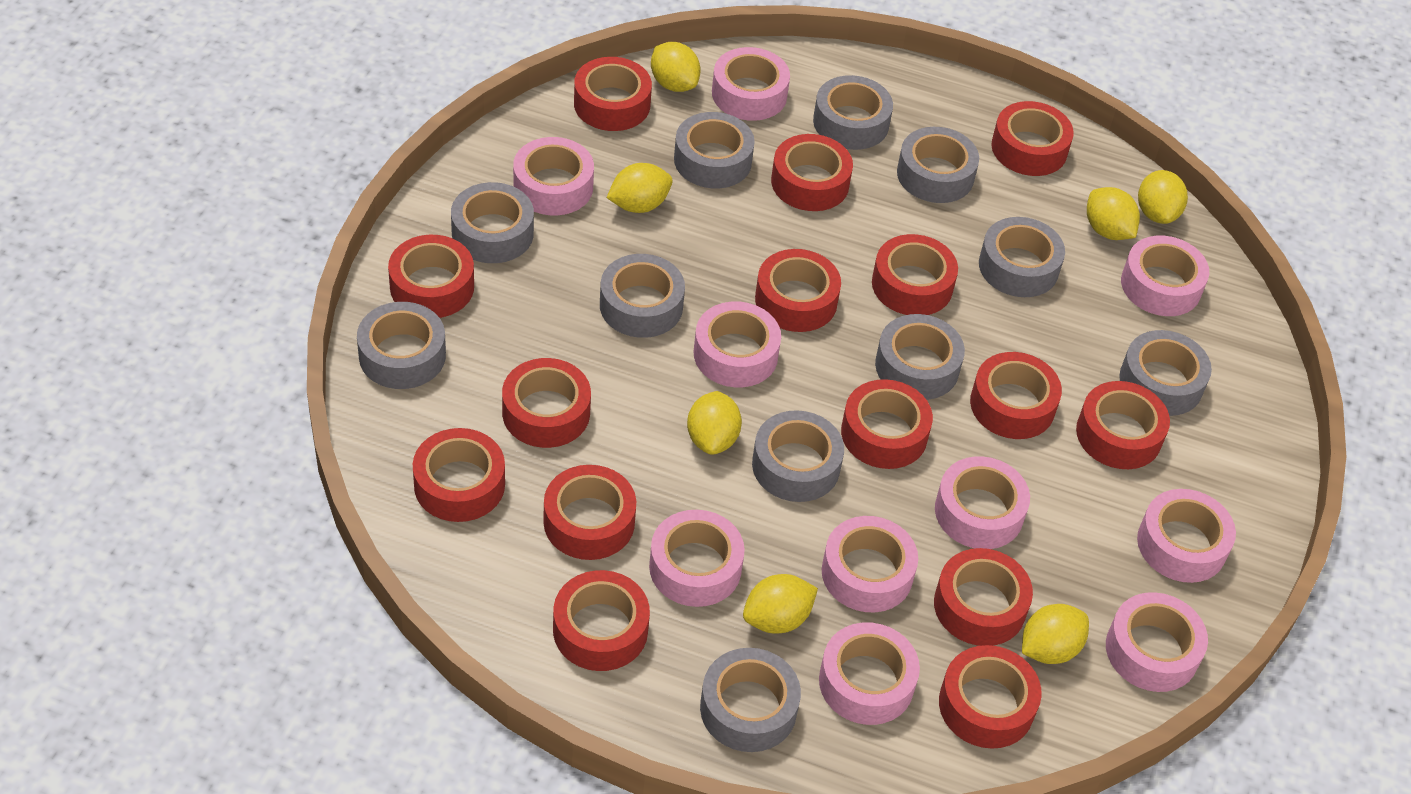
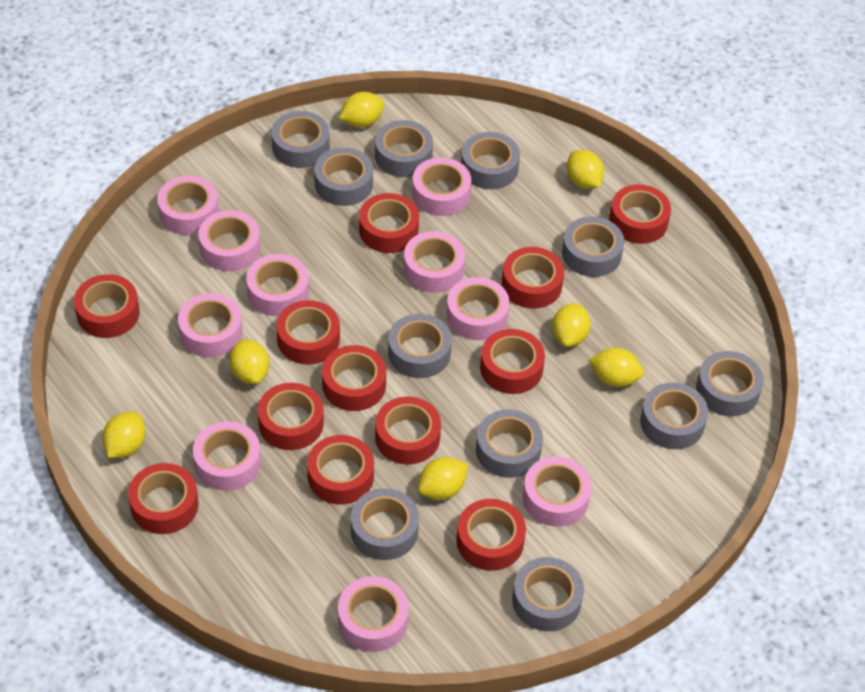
red tape: 15 -> 12

